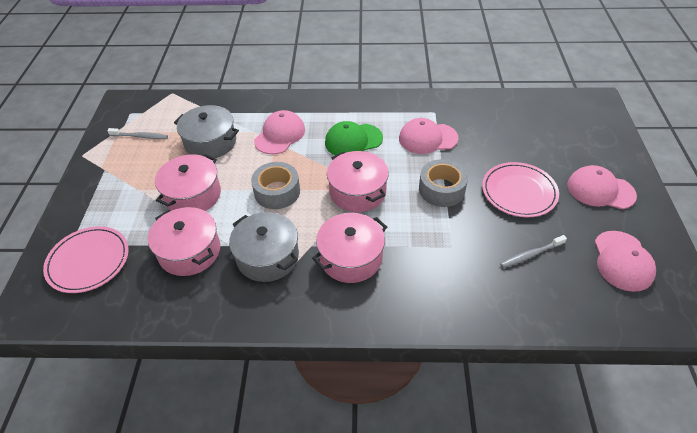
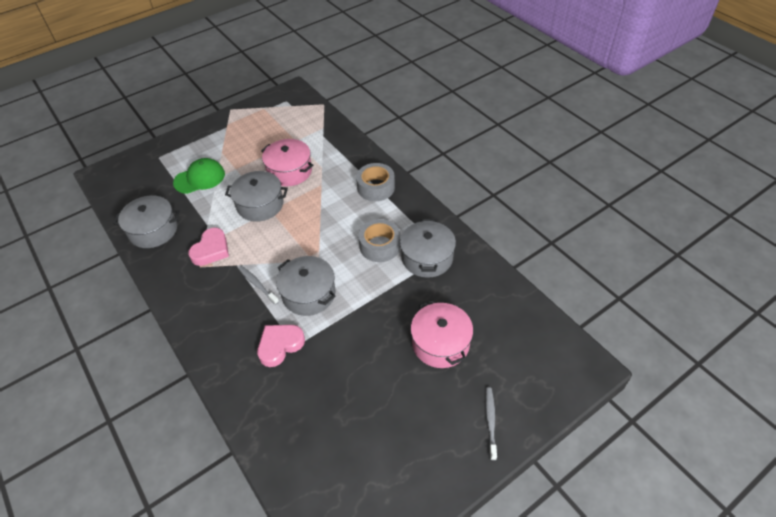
grey pot: 2 -> 4
pink cap: 4 -> 0
pink heart: 0 -> 2
pink plate: 2 -> 0
pink pot: 4 -> 2

